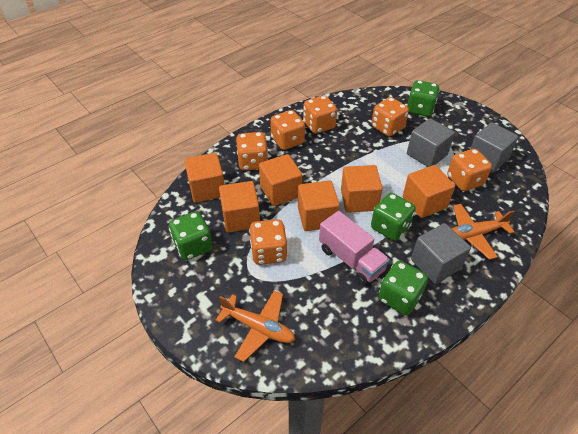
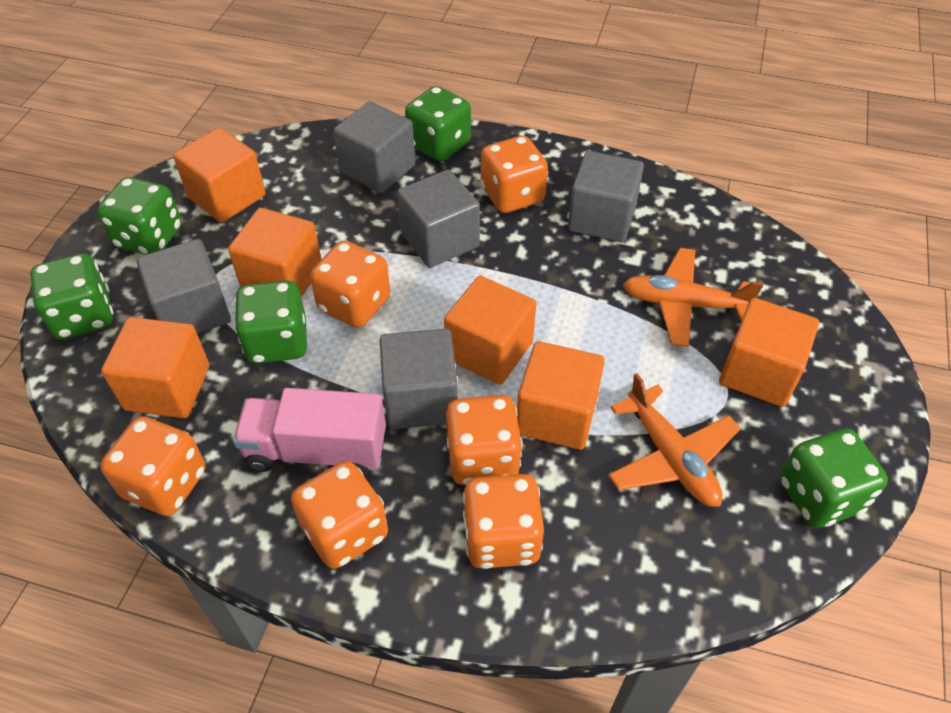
green dice: 4 -> 5
grey cube: 3 -> 5

